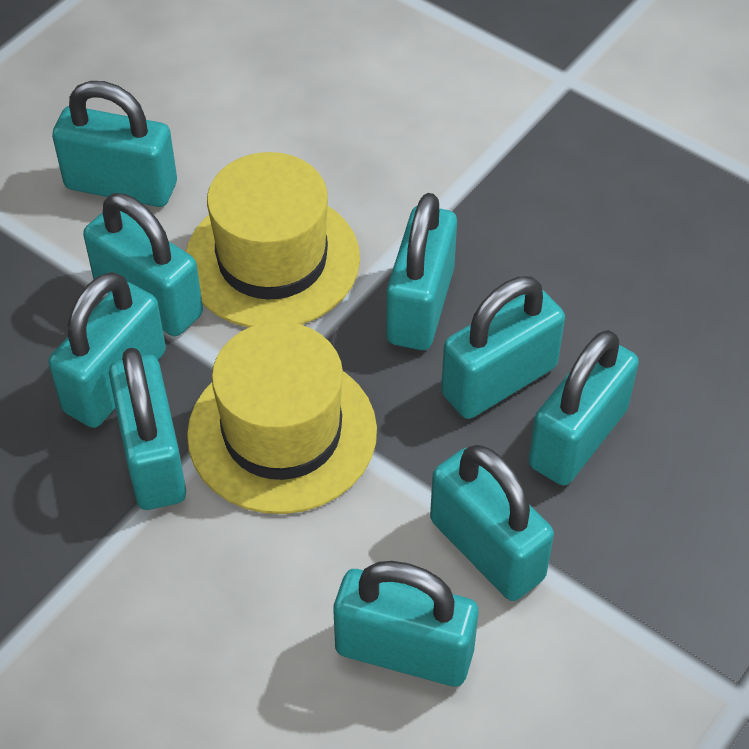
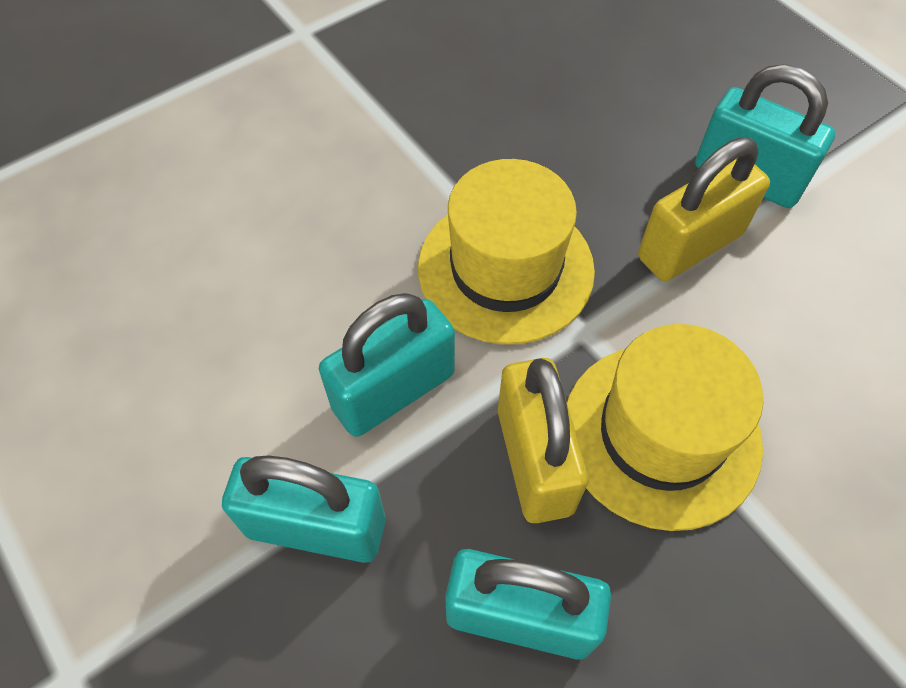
turquoise padlock: 9 -> 4
yellow padlock: 0 -> 2

